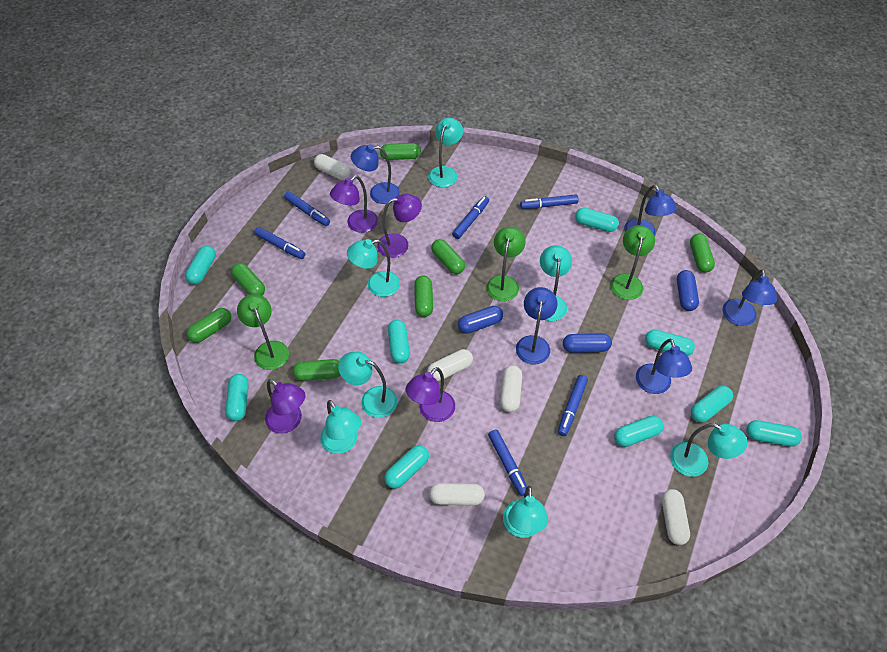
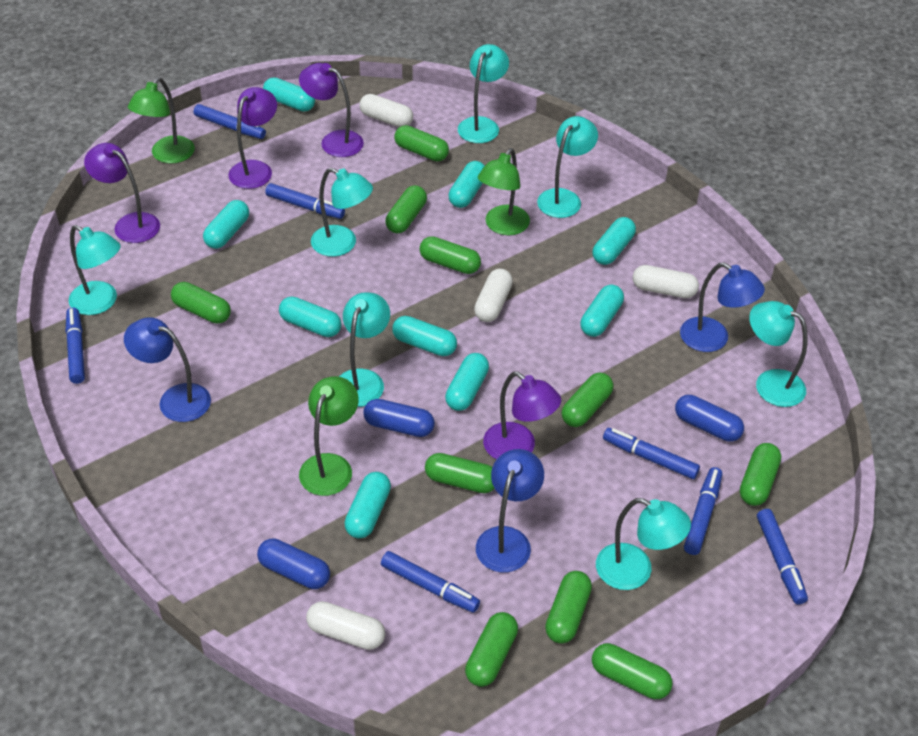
blue lamp: 5 -> 3
blue marker: 6 -> 7
green capsule: 7 -> 10
white capsule: 5 -> 4

